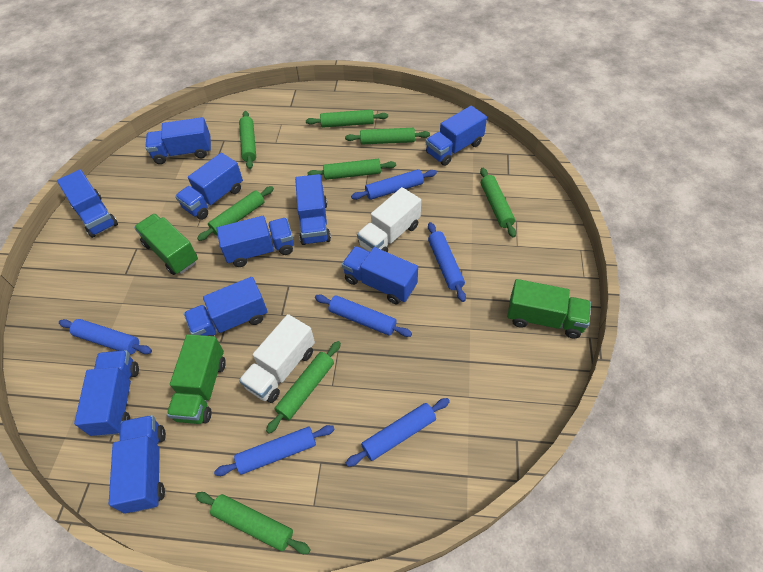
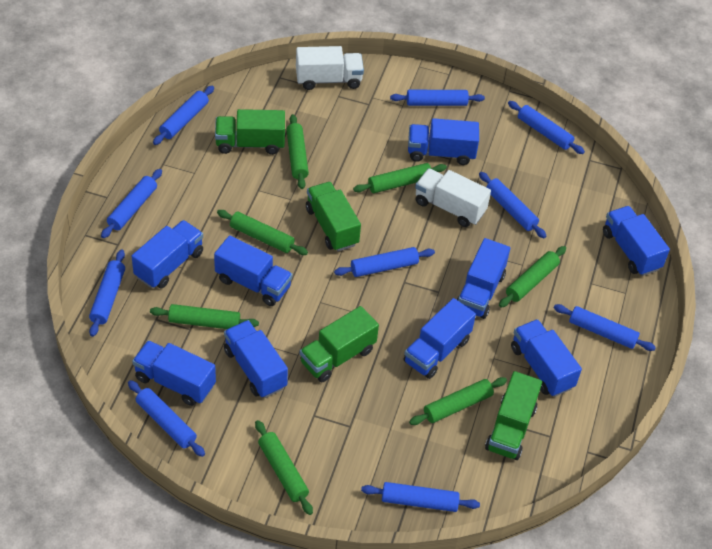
blue rolling pin: 6 -> 10
blue truck: 10 -> 9
green rolling pin: 8 -> 7
green truck: 3 -> 4

